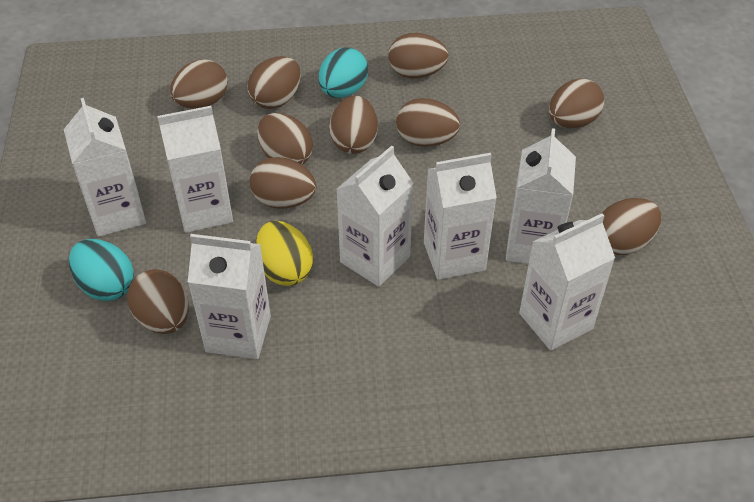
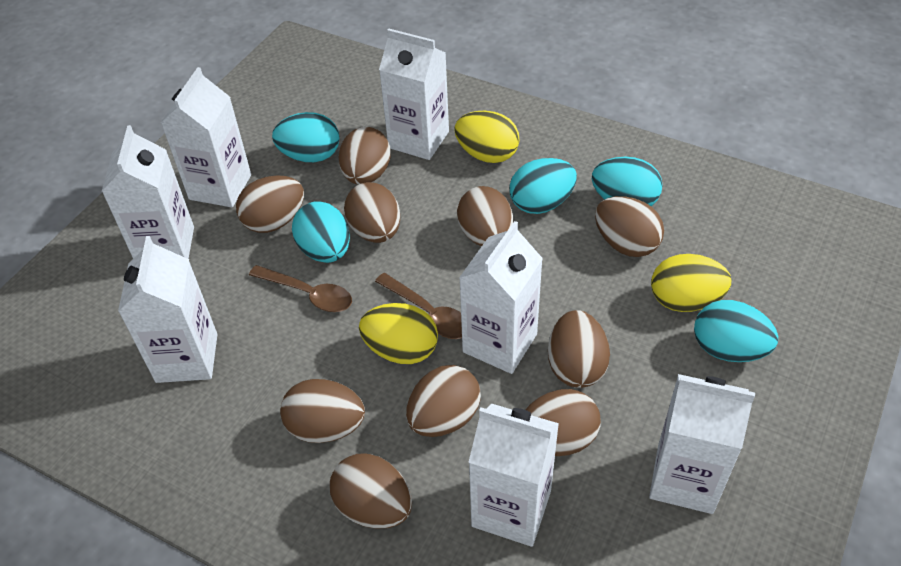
brown spoon: 0 -> 2
turquoise egg: 2 -> 5
yellow egg: 1 -> 3

